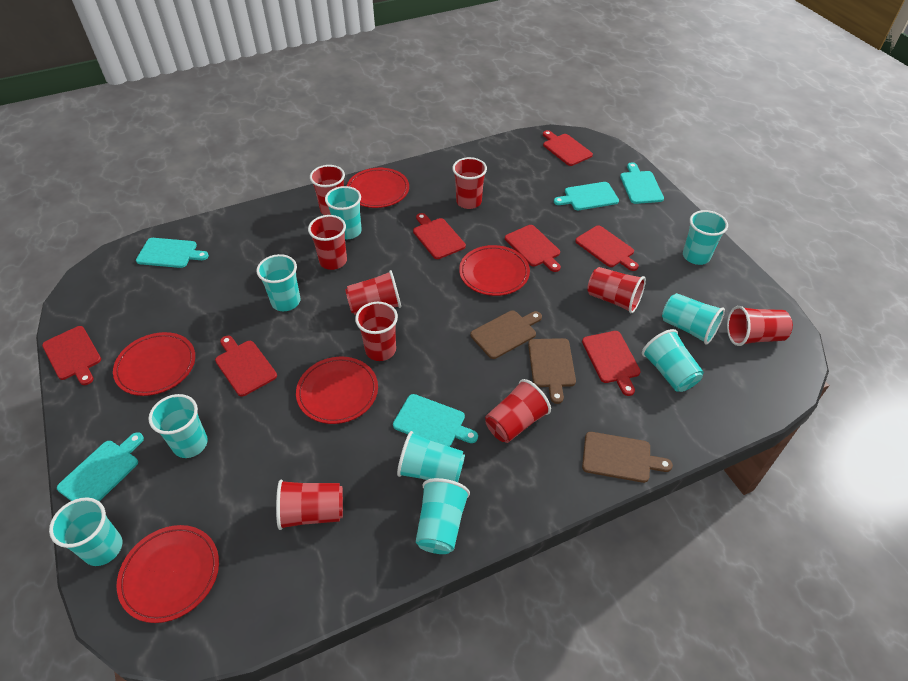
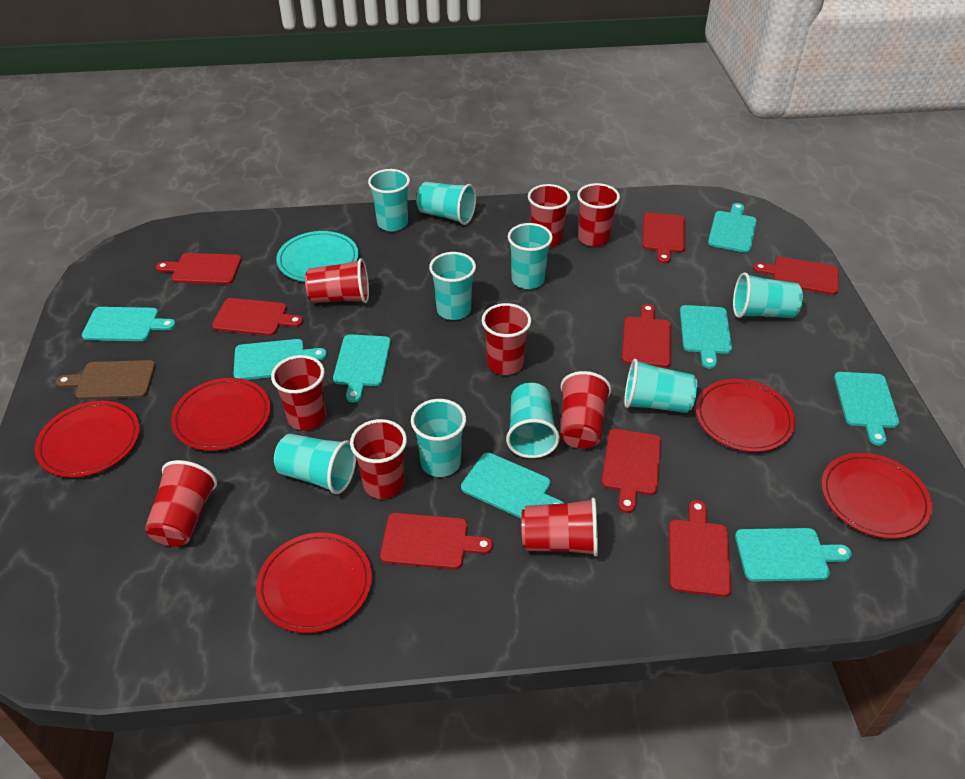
brown cutting board: 3 -> 1
red cutting board: 7 -> 8
turquoise cutting board: 5 -> 8
turquoise plate: 0 -> 1

